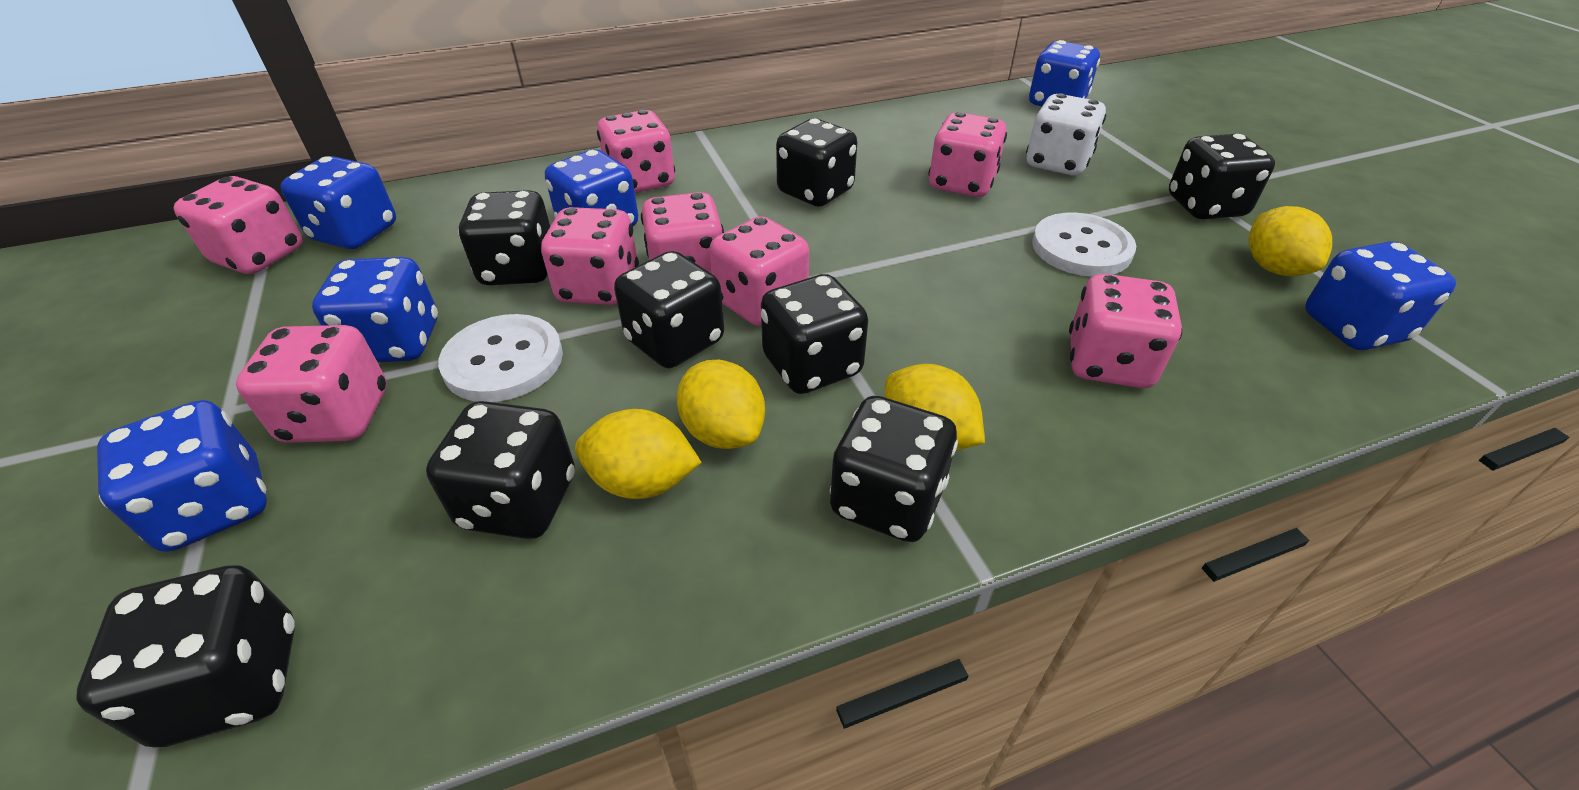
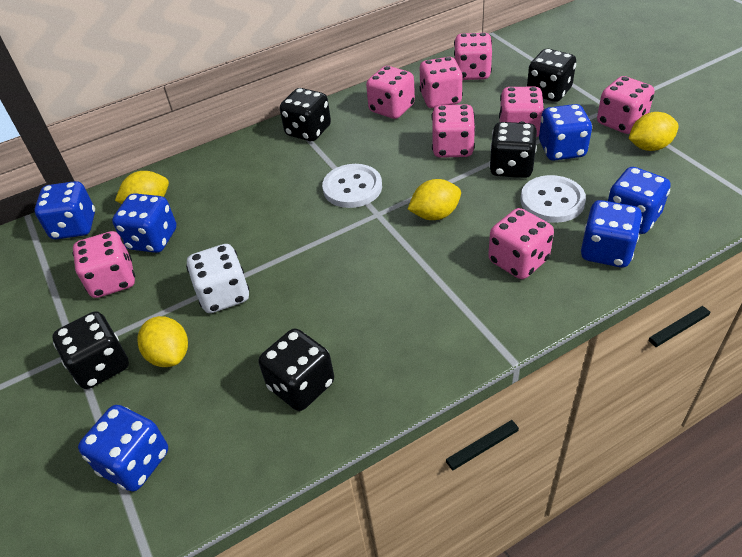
black dice: 8 -> 5

